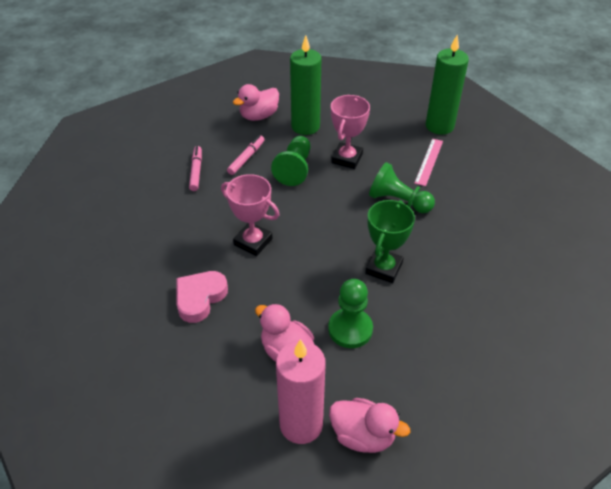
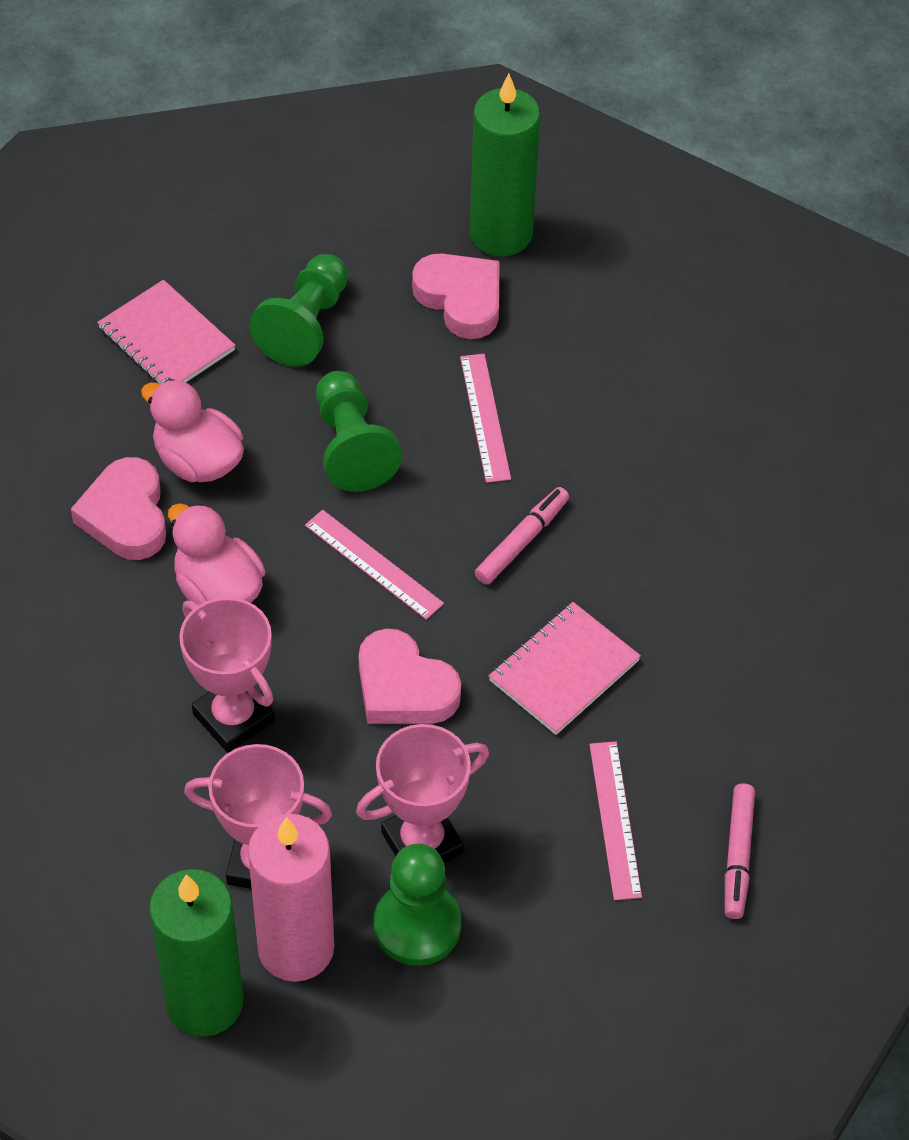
green trophy: 1 -> 0
pink duck: 3 -> 2
pink heart: 1 -> 3
pink notebook: 0 -> 2
pink ruler: 1 -> 3
pink trophy: 2 -> 3

